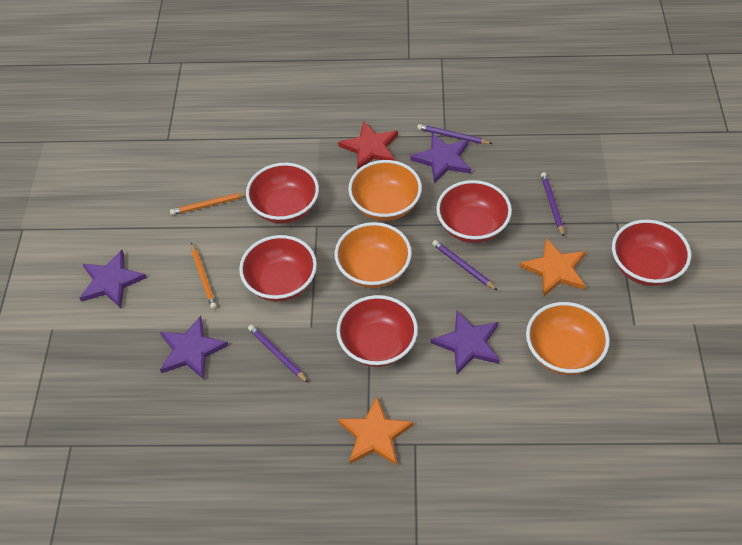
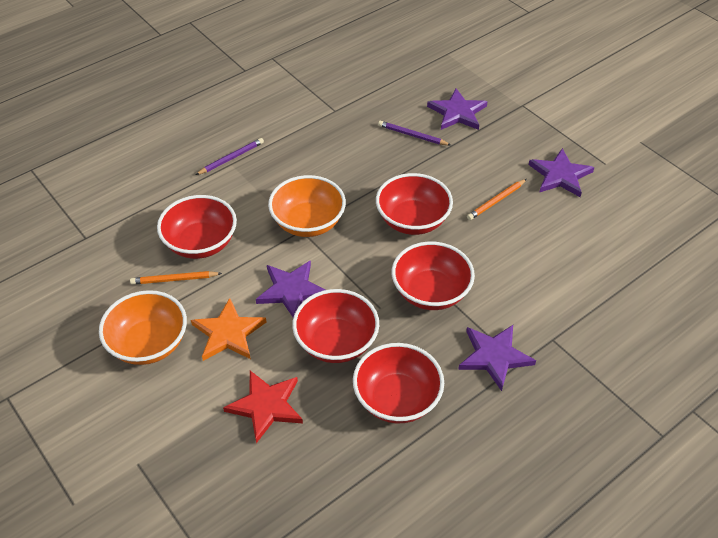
orange bowl: 3 -> 2
orange star: 2 -> 1
purple pencil: 4 -> 2

